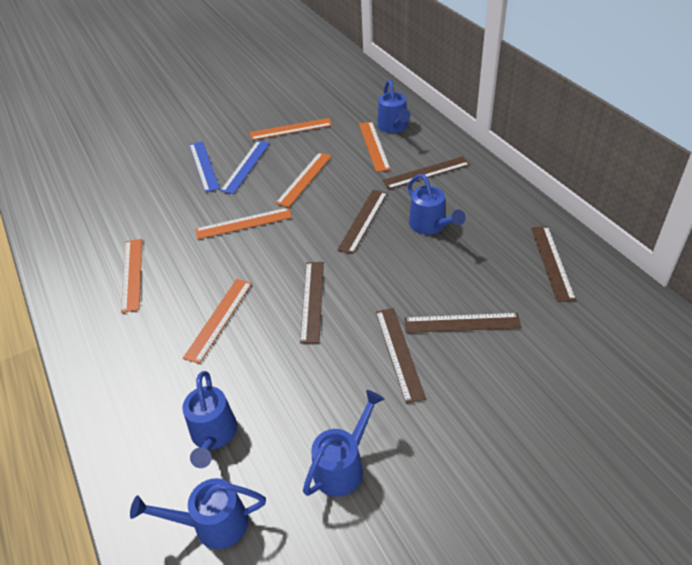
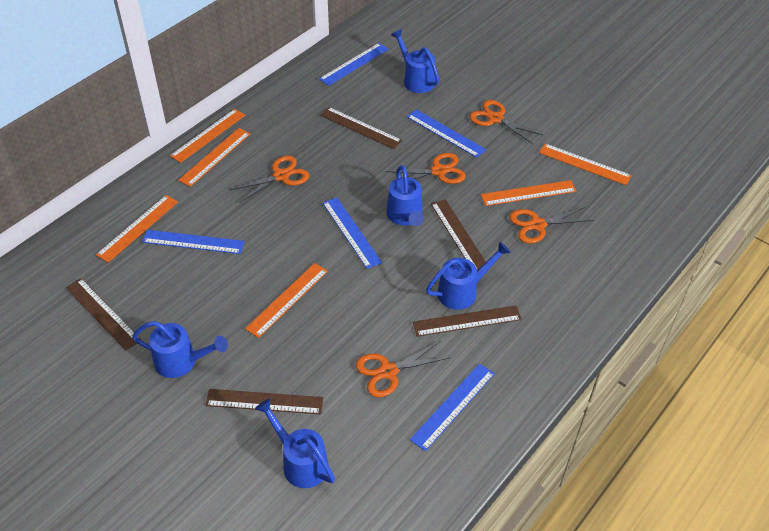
blue ruler: 2 -> 5
brown ruler: 6 -> 5
orange scissors: 0 -> 5

